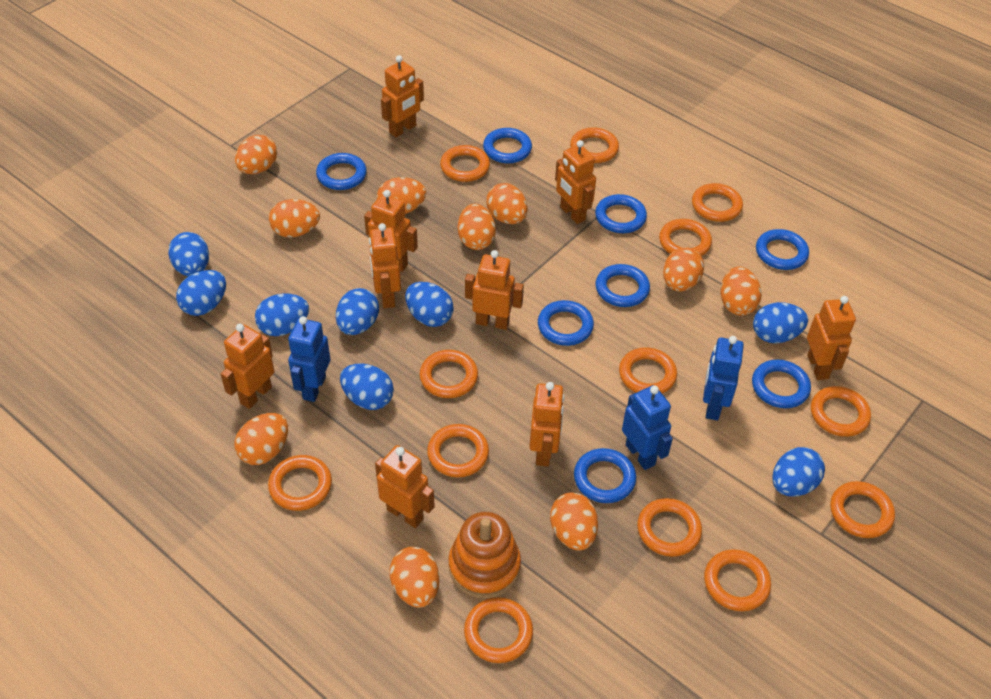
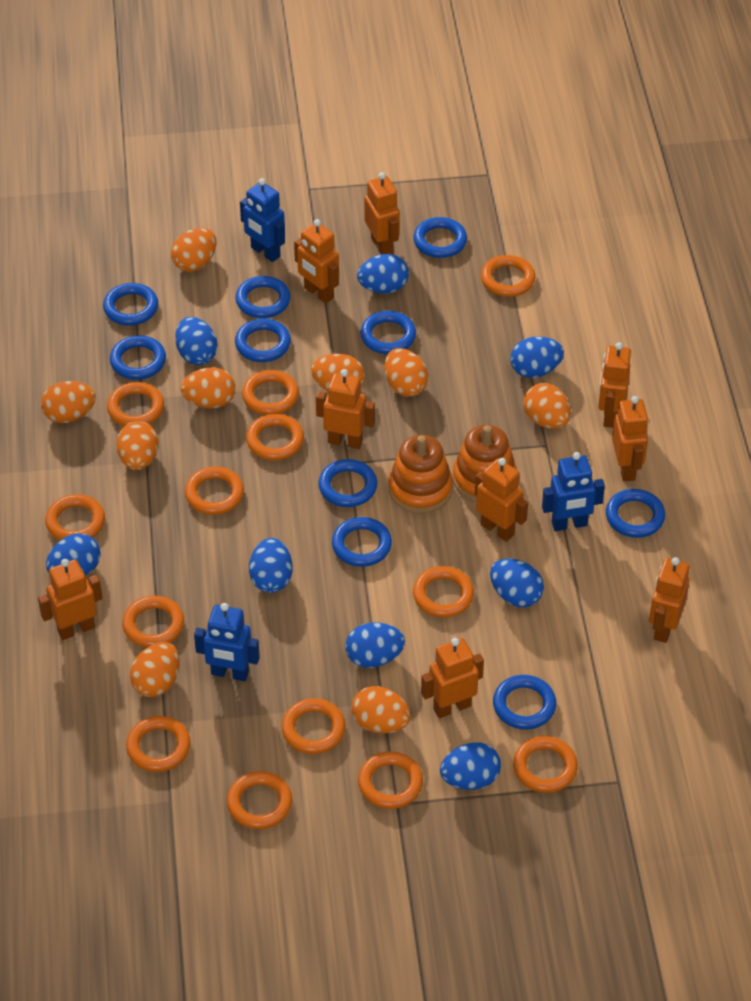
blue ring: 8 -> 10
orange egg: 10 -> 9
orange stacking toy: 1 -> 2

